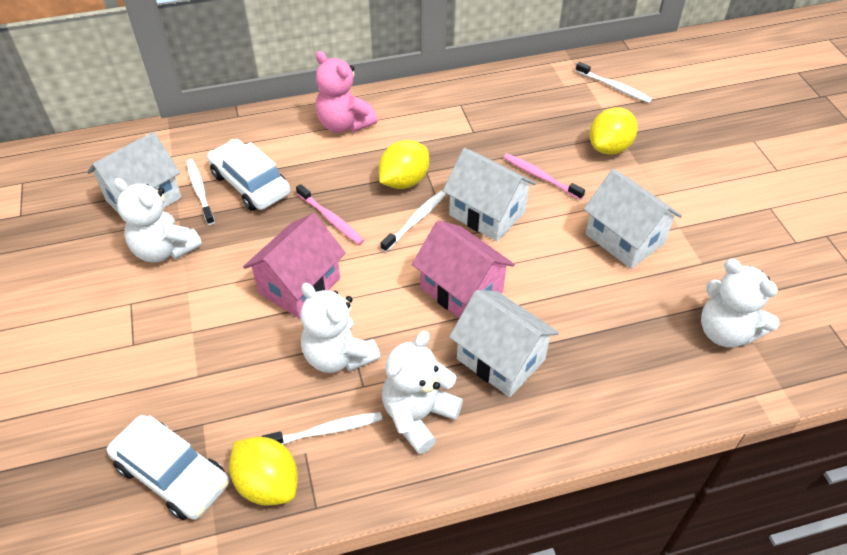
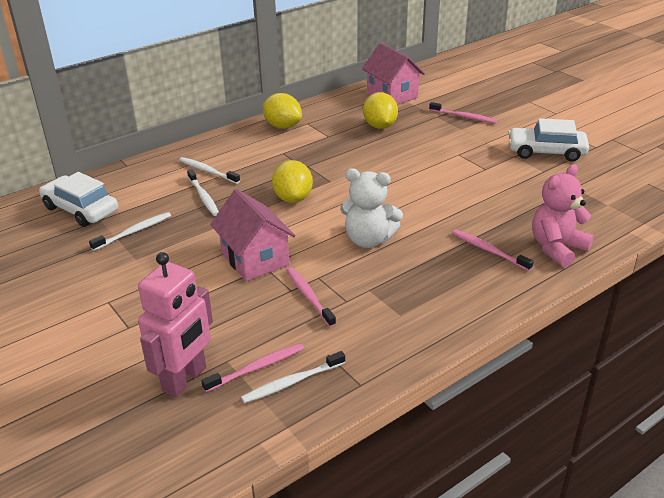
pink robot: 0 -> 1
pink toothbrush: 2 -> 4
white house: 4 -> 0
white teddy bear: 4 -> 1

